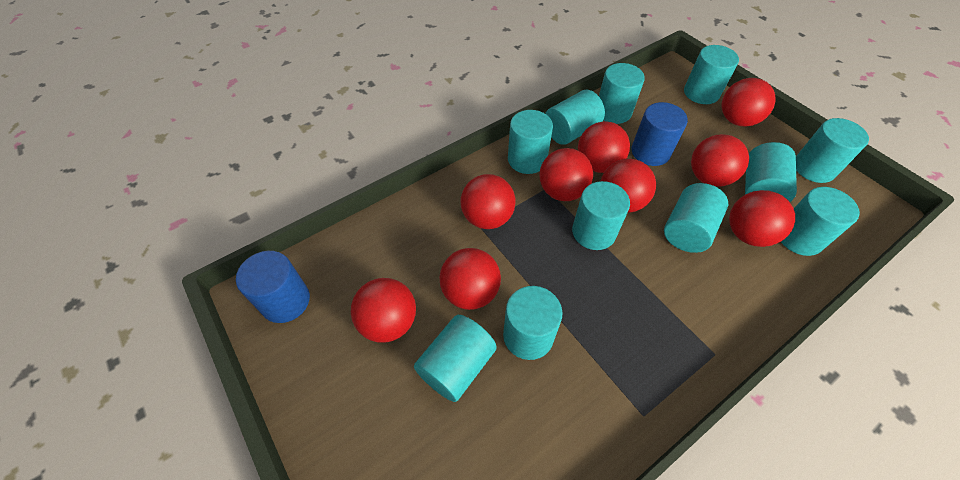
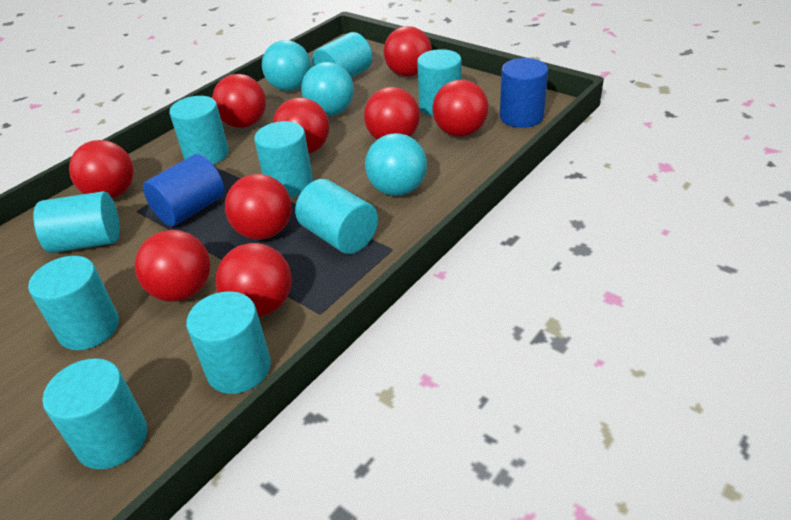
turquoise ball: 0 -> 3
turquoise cylinder: 11 -> 9

